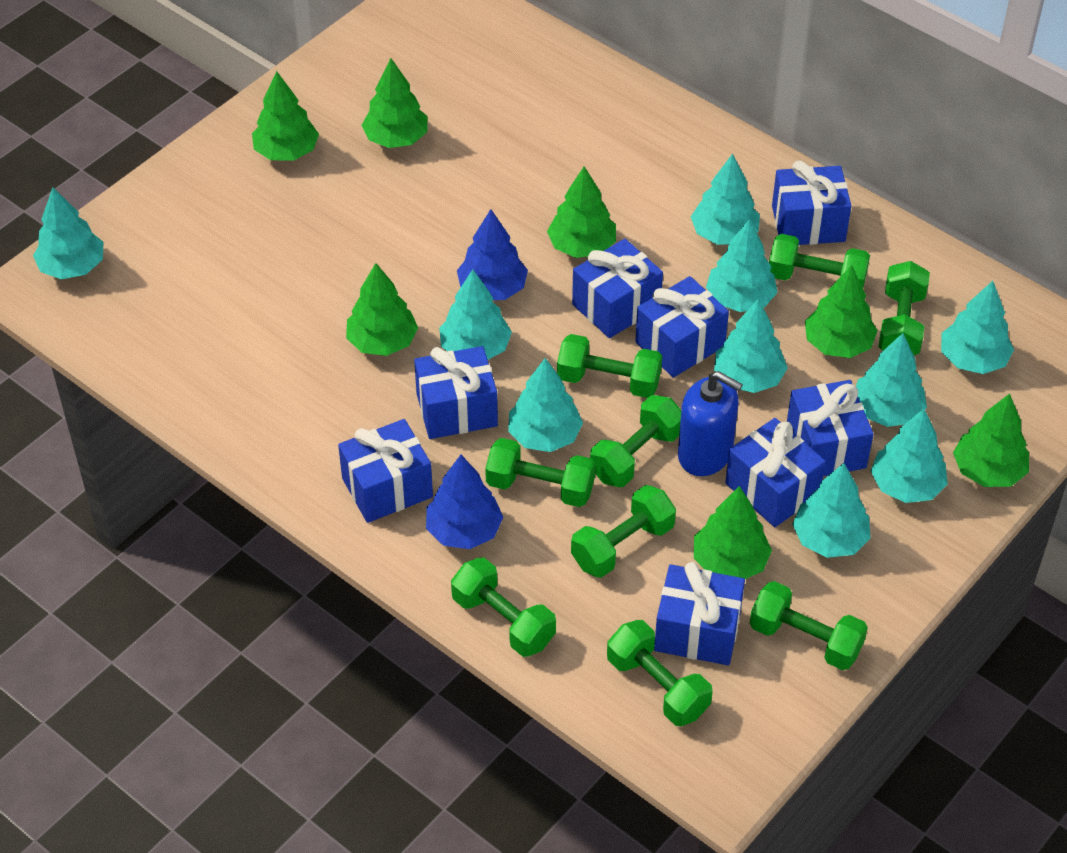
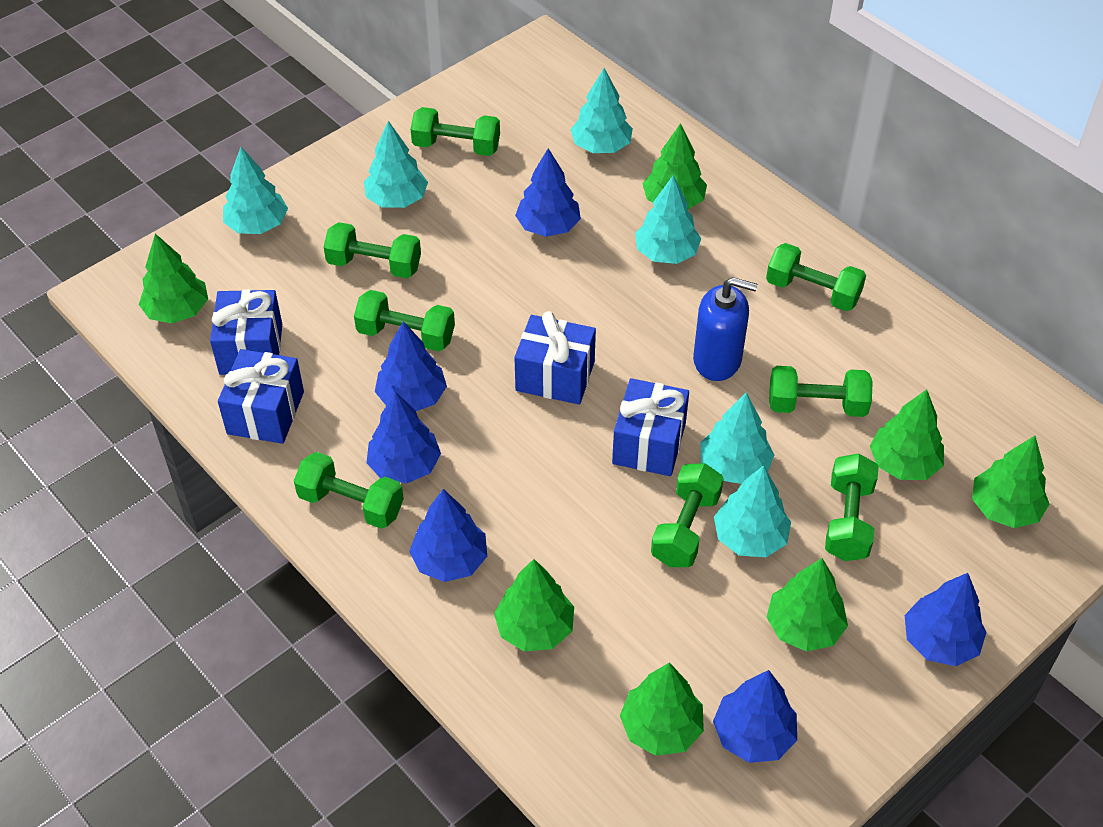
blue gift: 8 -> 4
blue tree: 2 -> 6
green dumbbell: 9 -> 8
turquoise tree: 10 -> 6

